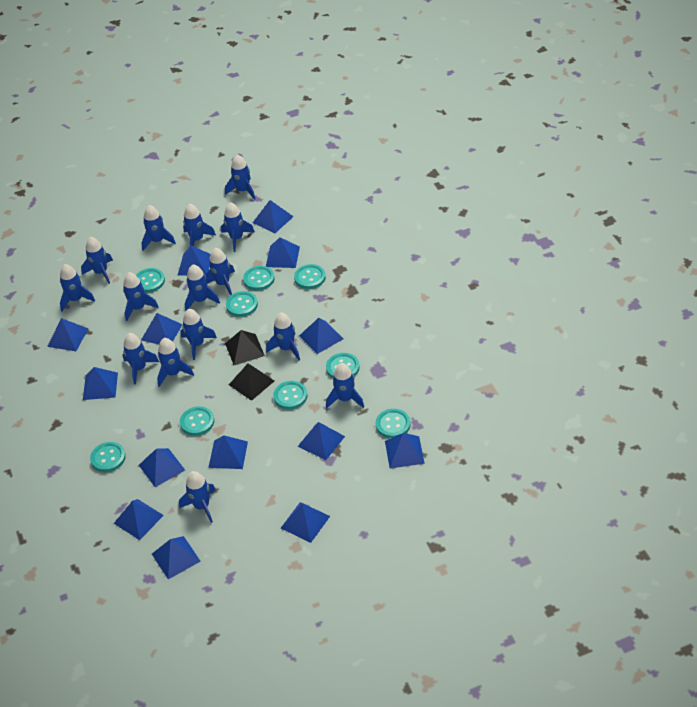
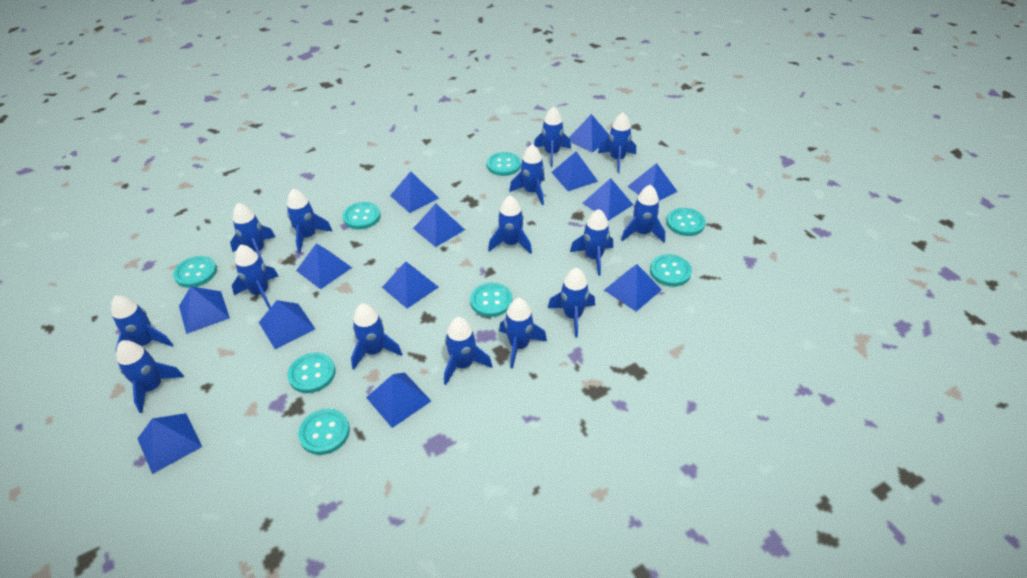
black pyramid: 2 -> 0
blue pyramid: 14 -> 13
turquoise button: 9 -> 8

